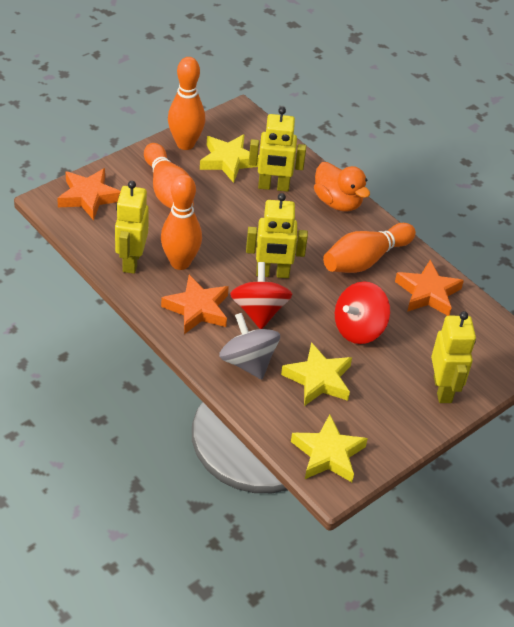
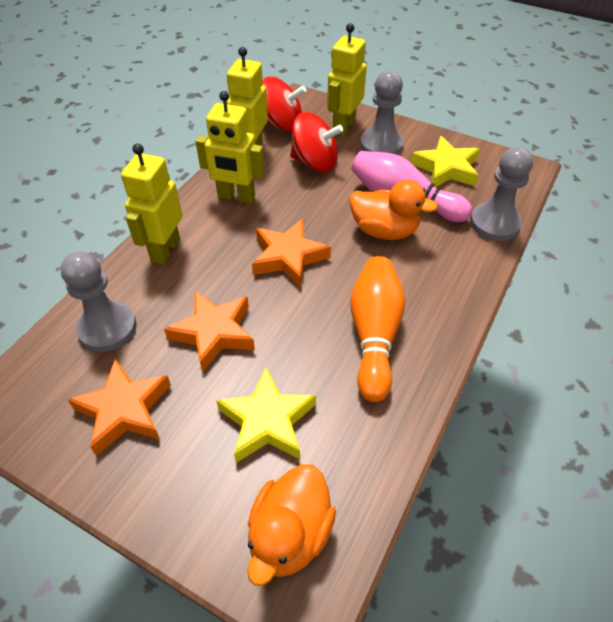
grey pawn: 0 -> 3
grey spinning top: 1 -> 0
orange bowling pin: 4 -> 1
orange duck: 1 -> 2
pink bowling pin: 0 -> 1
yellow star: 3 -> 2

